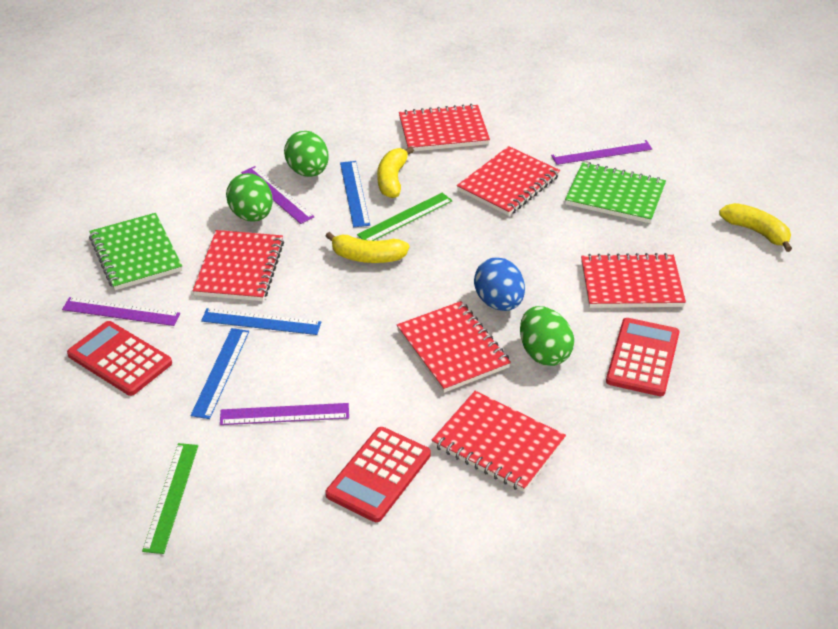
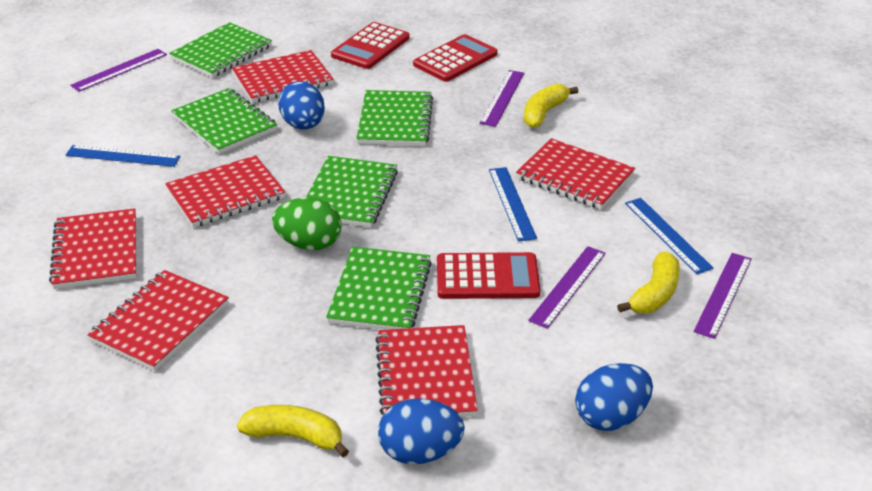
blue egg: 1 -> 3
green egg: 3 -> 1
green notebook: 2 -> 5
green ruler: 2 -> 0

